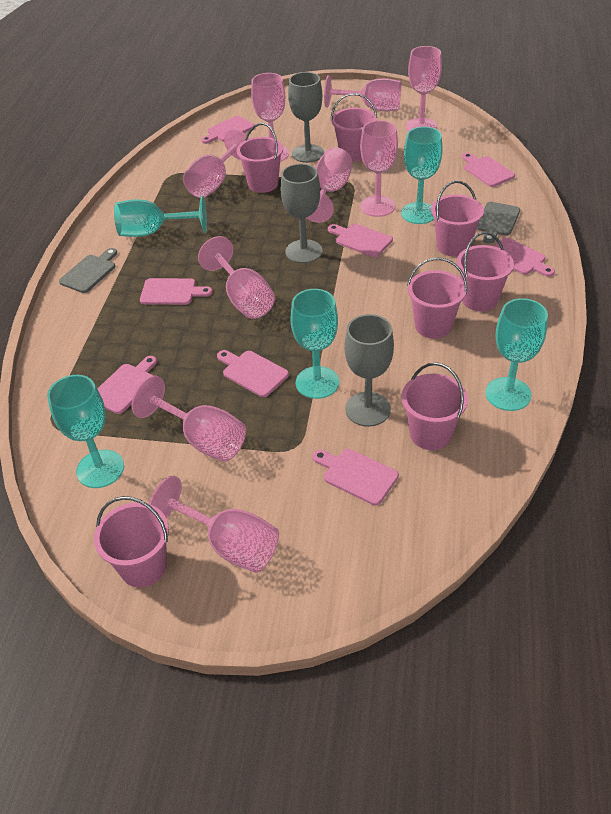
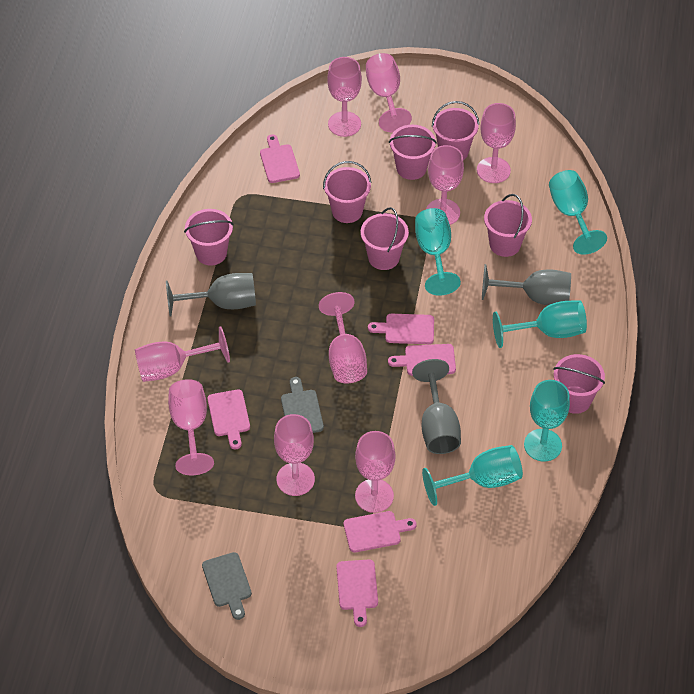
pink cutting board: 8 -> 6

